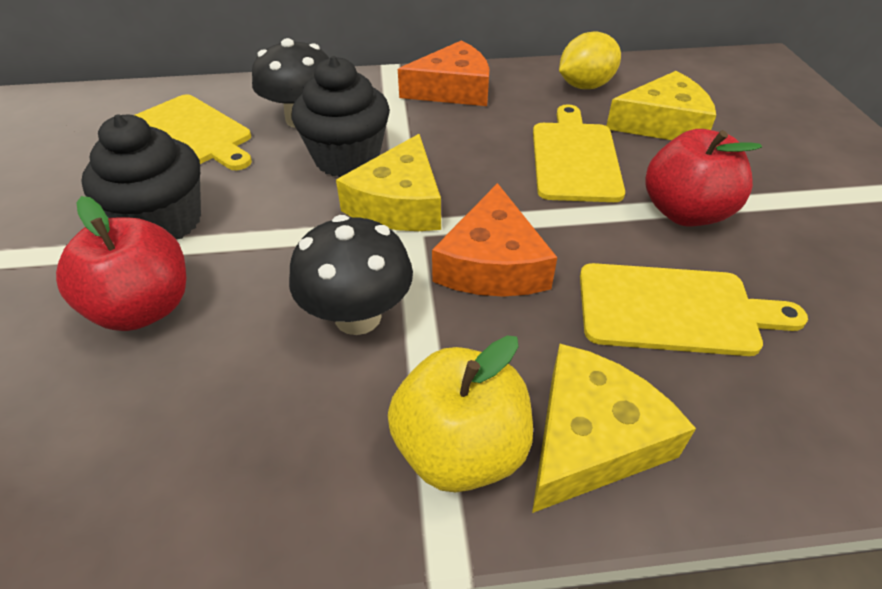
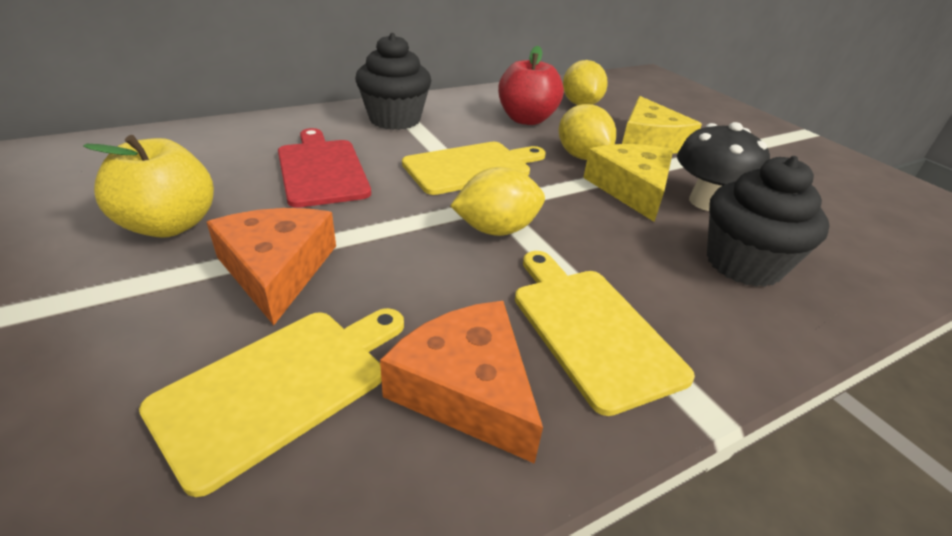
black mushroom: 2 -> 1
red apple: 2 -> 1
red cutting board: 0 -> 1
yellow cheese: 3 -> 2
yellow lemon: 1 -> 3

